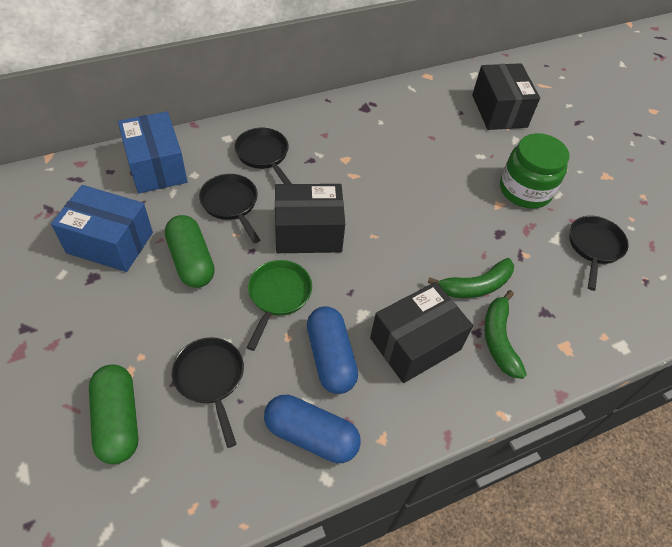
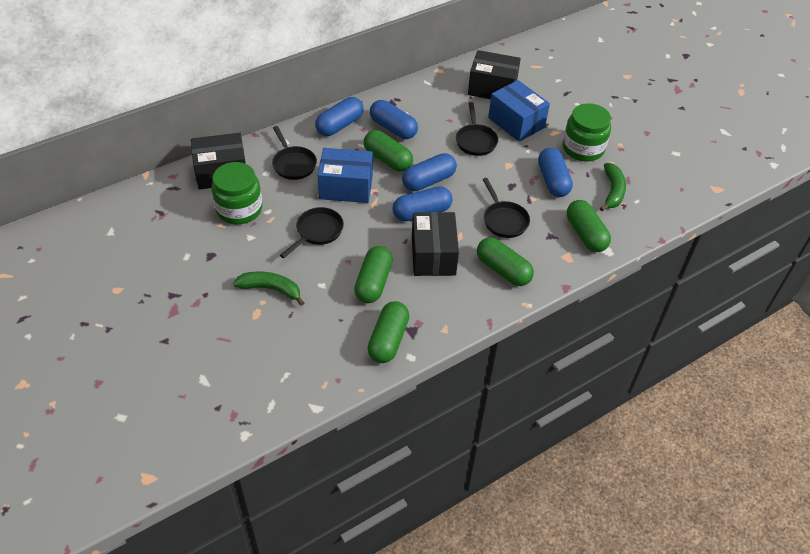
blue capsule: 2 -> 5
green capsule: 2 -> 5
green jar: 1 -> 2
green pan: 1 -> 0

